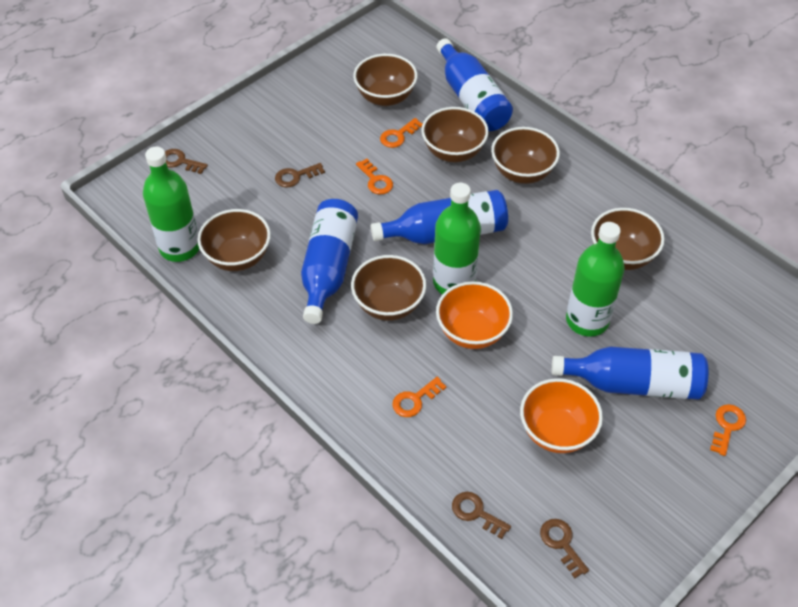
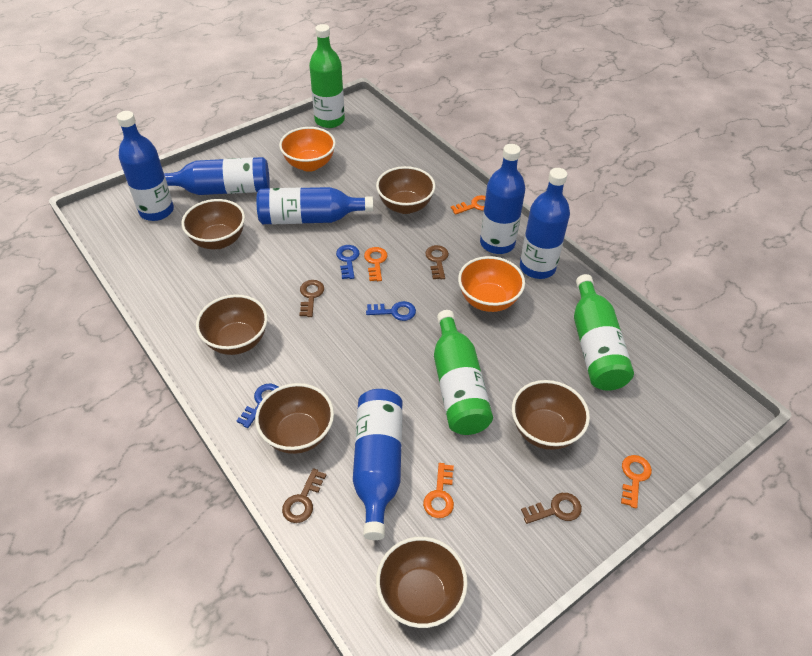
blue bottle: 4 -> 6
blue key: 0 -> 3

